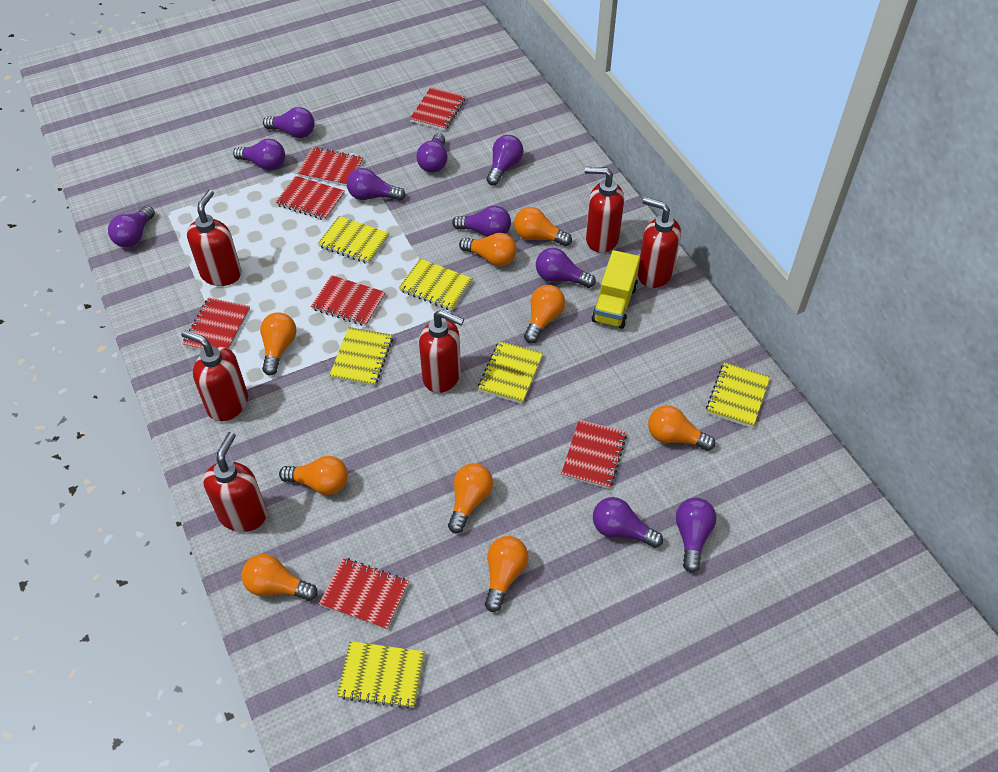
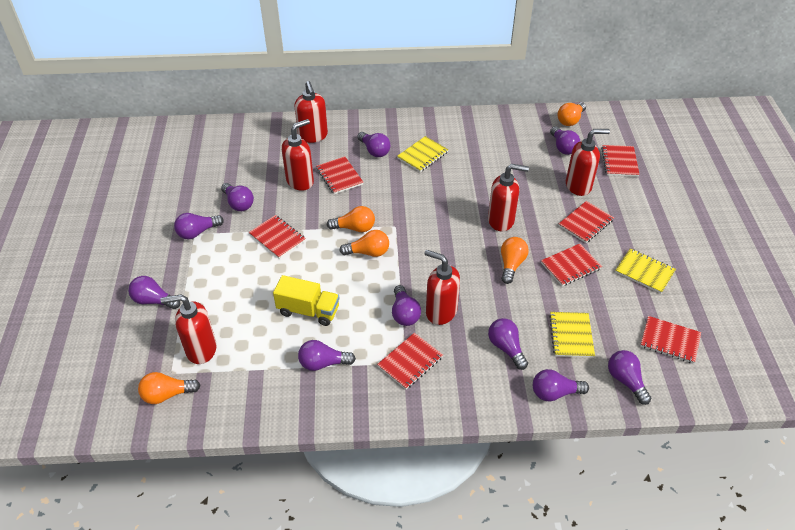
orange light bulb: 9 -> 5
yellow notebook: 6 -> 3

